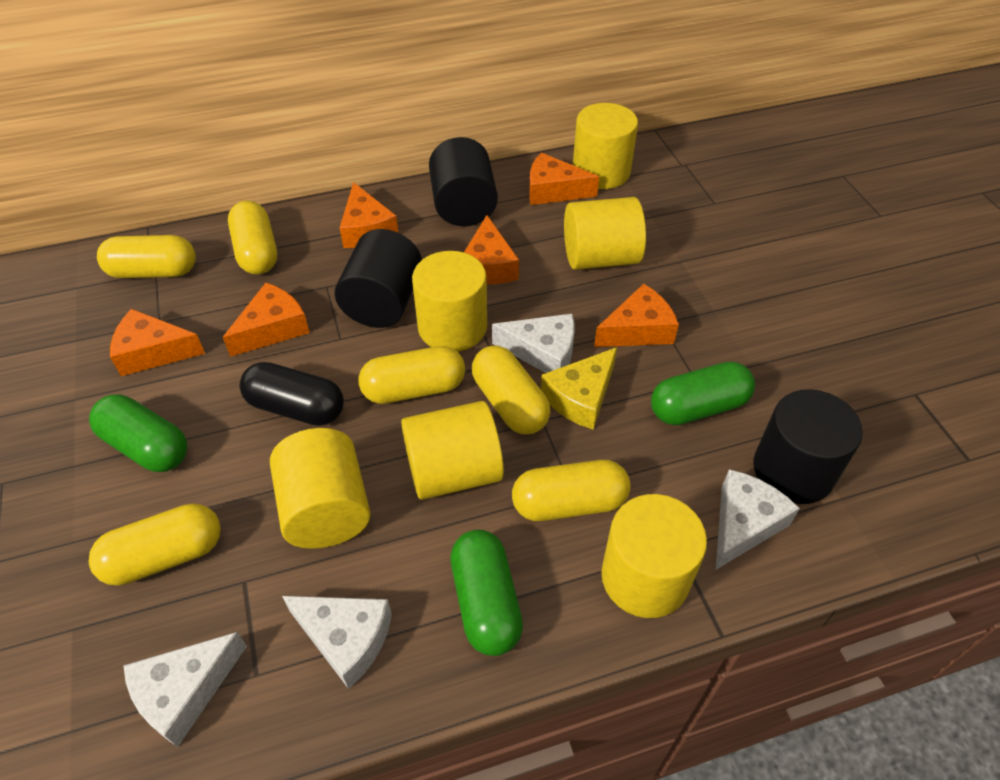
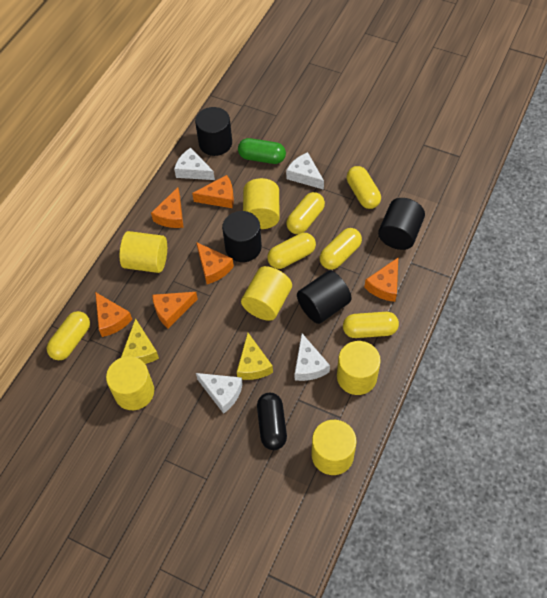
black cylinder: 3 -> 4
green capsule: 3 -> 1
yellow cheese: 1 -> 2

